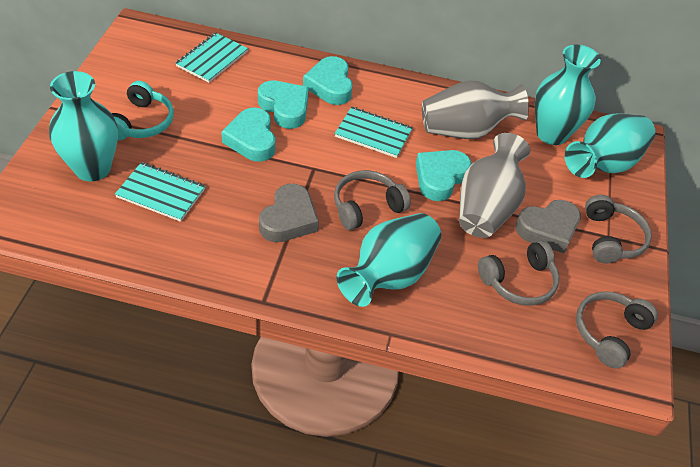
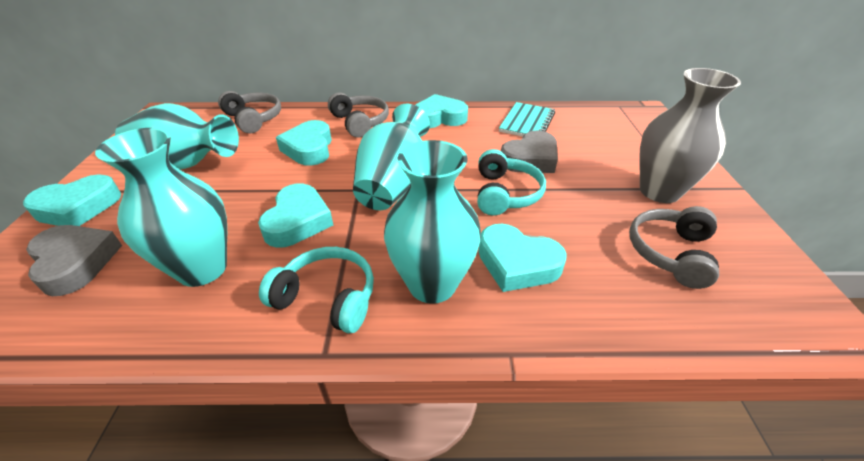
grey headphones: 4 -> 3
grey vase: 2 -> 1
turquoise headphones: 1 -> 2
turquoise heart: 4 -> 5
turquoise notebook: 3 -> 1

